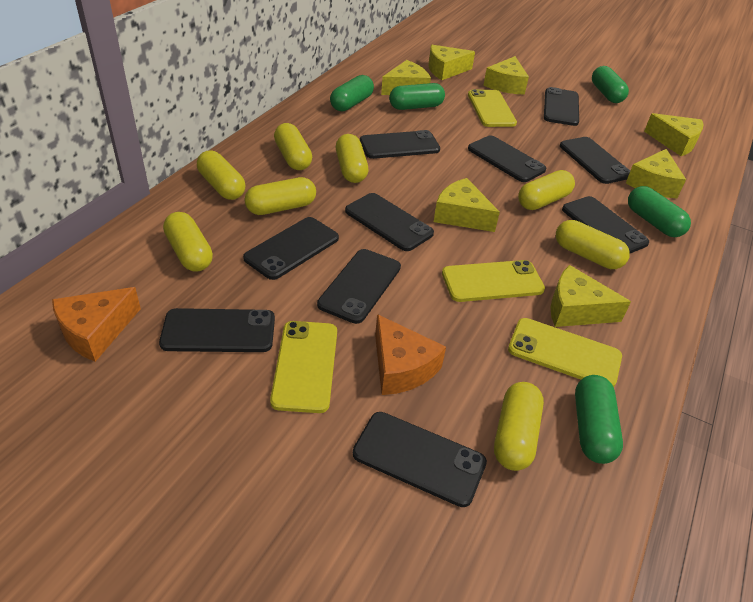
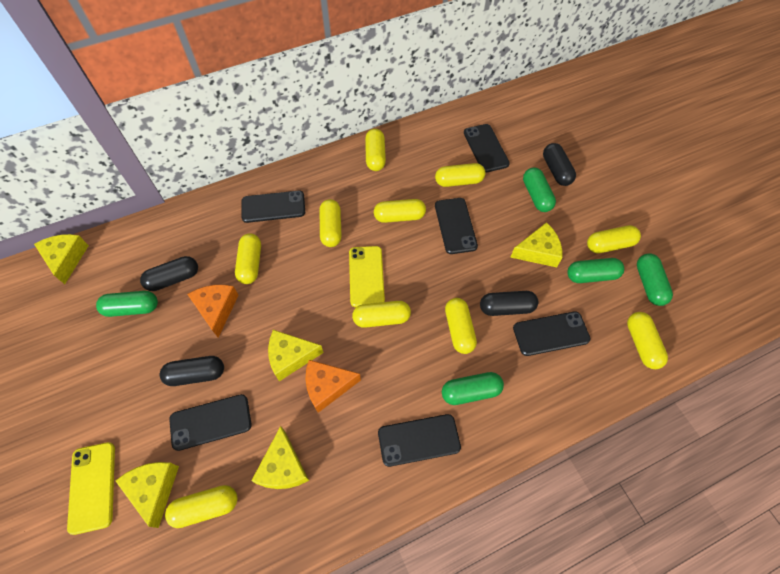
black capsule: 0 -> 4
black phone: 10 -> 6
yellow capsule: 8 -> 10
yellow cheese: 7 -> 5
yellow phone: 4 -> 2

